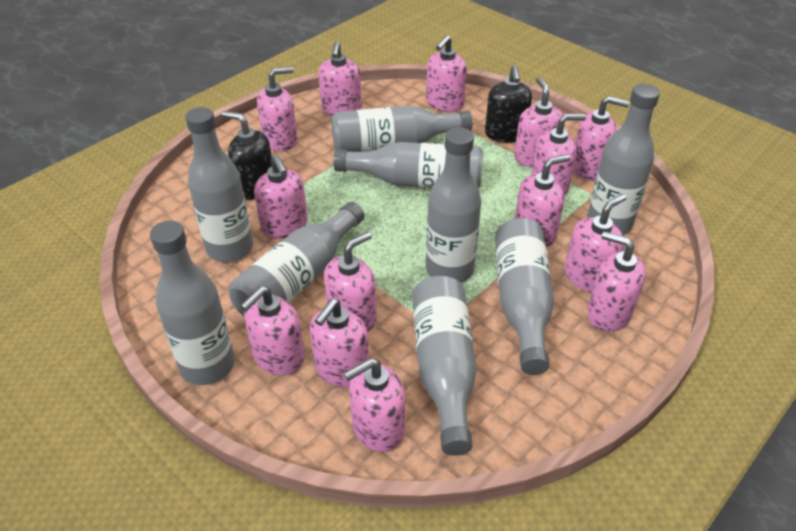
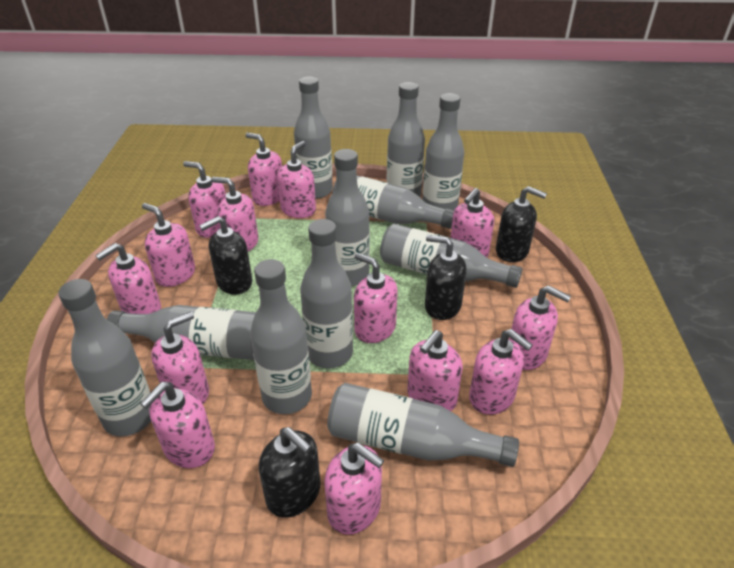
black soap dispenser: 2 -> 4
grey bottle: 9 -> 11

